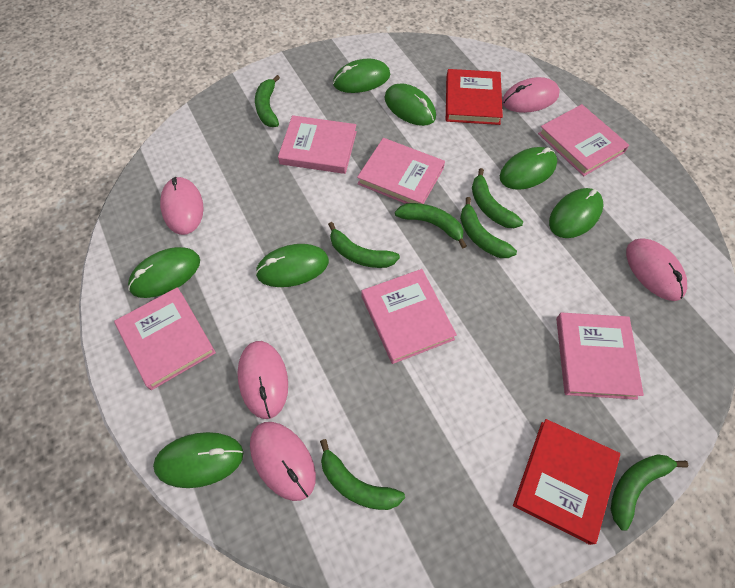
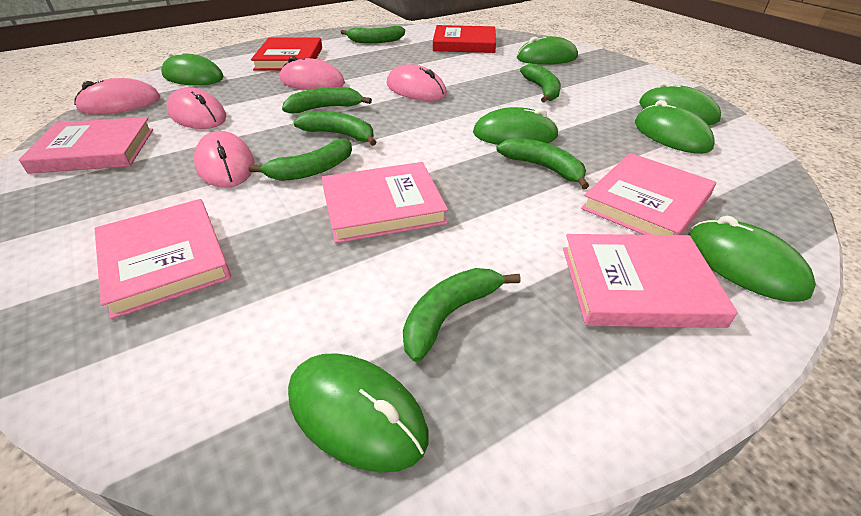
pink book: 6 -> 5

